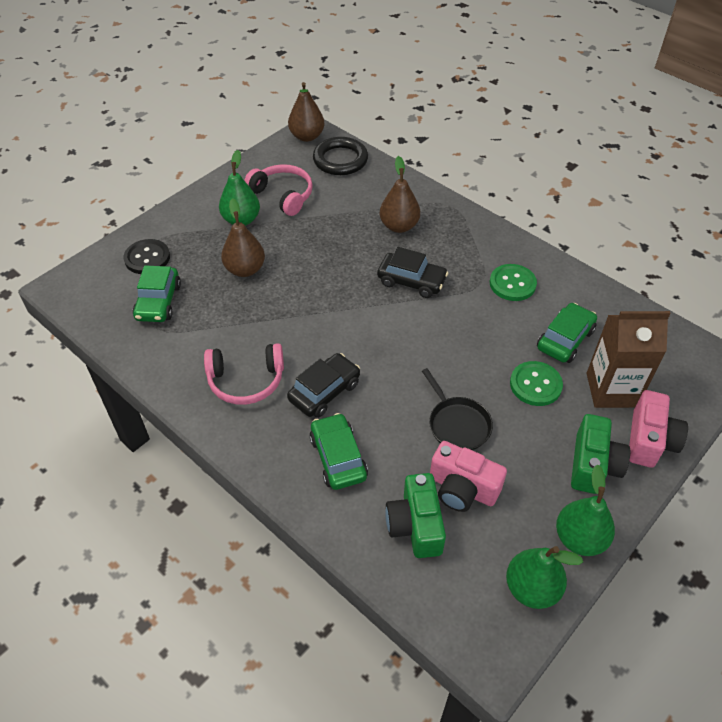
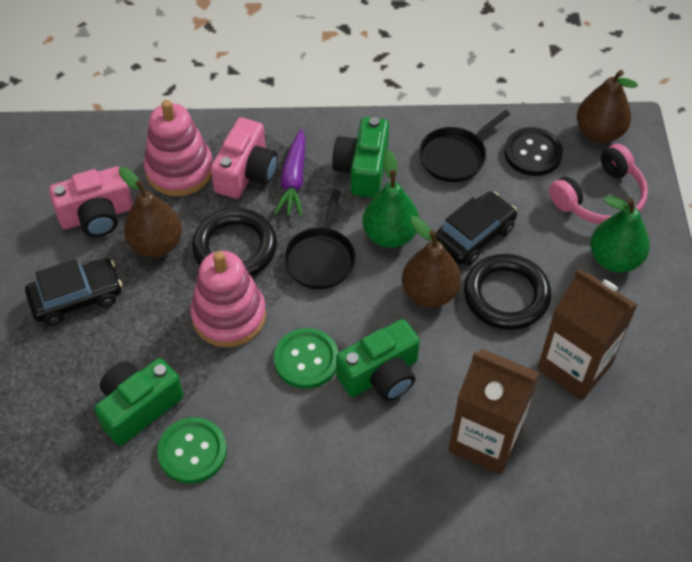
black pan: 1 -> 2
black ring: 1 -> 2
brown carton: 1 -> 2
green camera: 2 -> 3
green car: 3 -> 0
green pear: 3 -> 2
pink headphones: 2 -> 1
pink stacking toy: 0 -> 2
purple carrot: 0 -> 1

